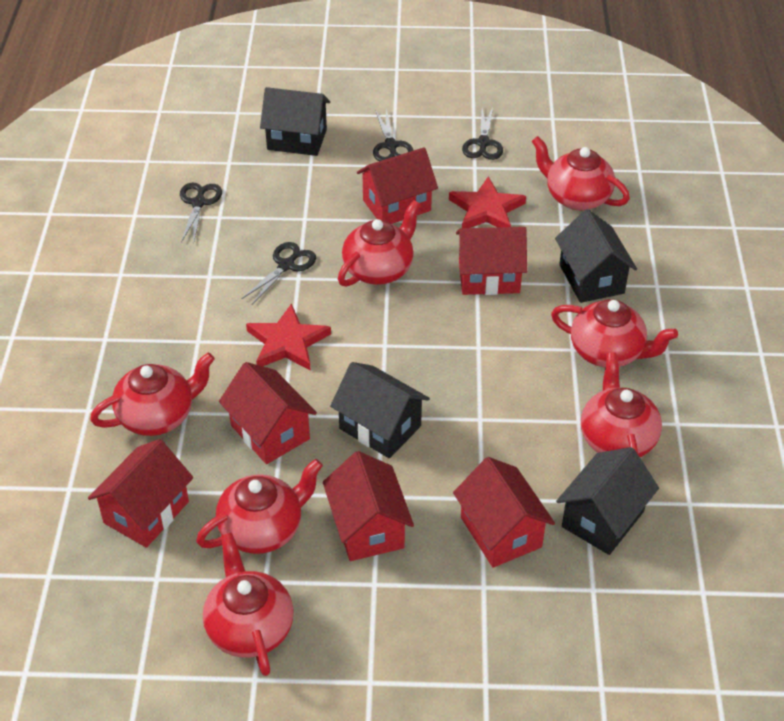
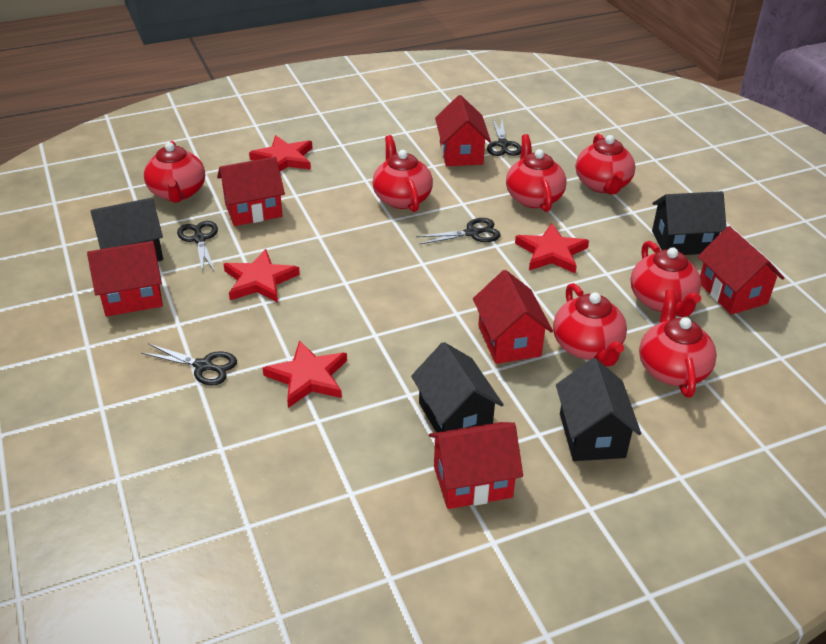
red star: 2 -> 4

